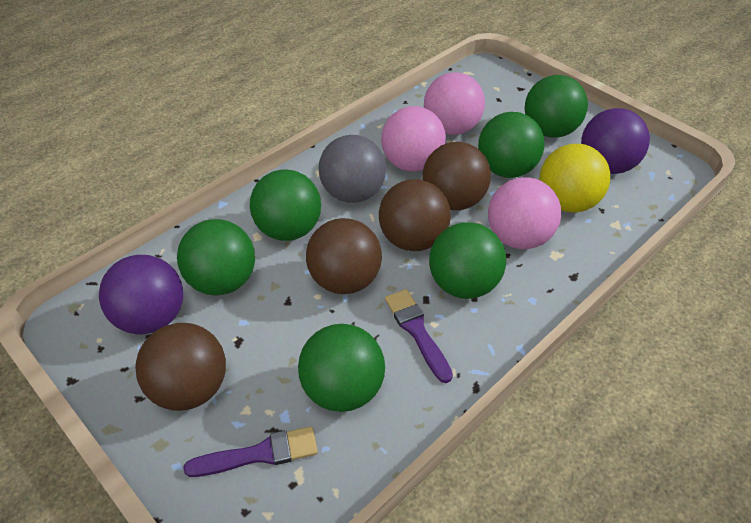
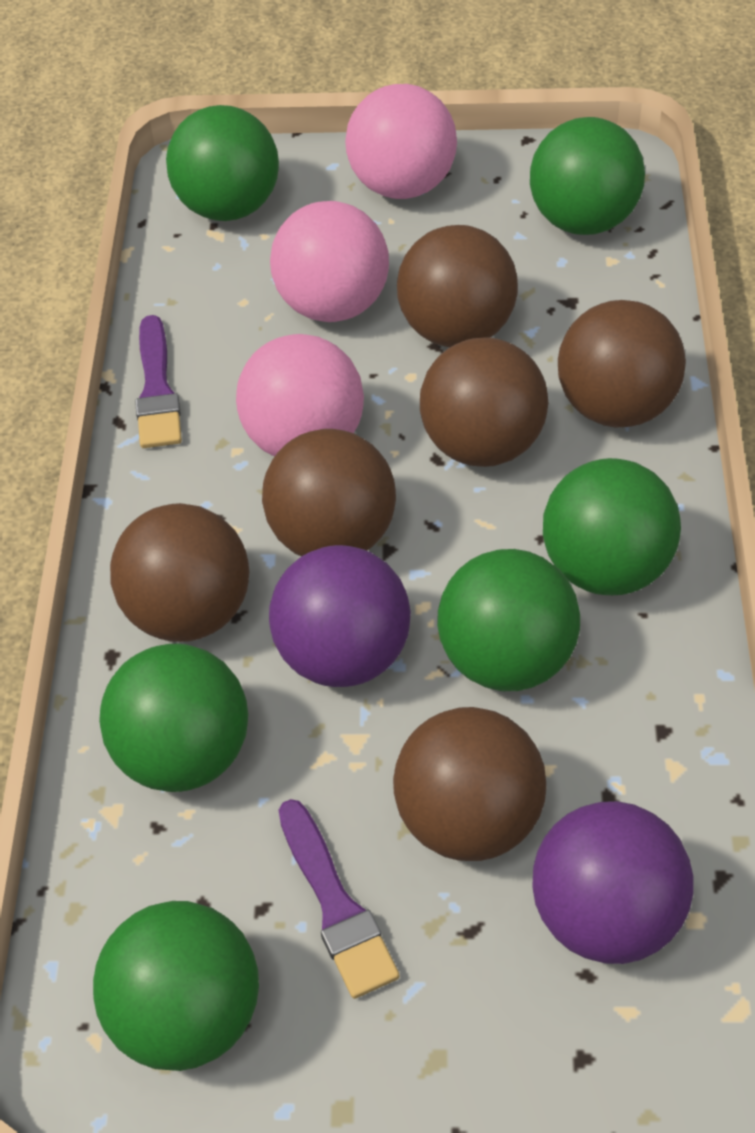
brown ball: 4 -> 6
grey ball: 1 -> 0
yellow ball: 1 -> 0

